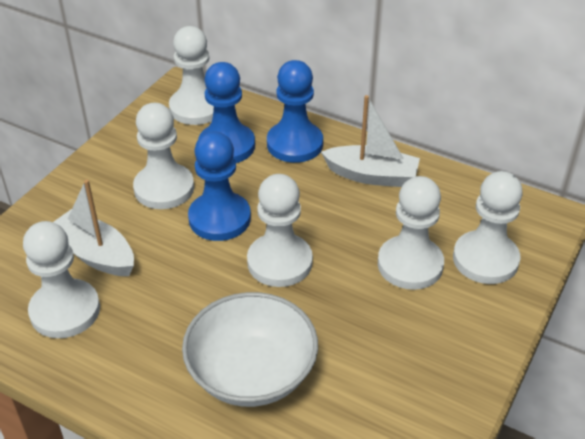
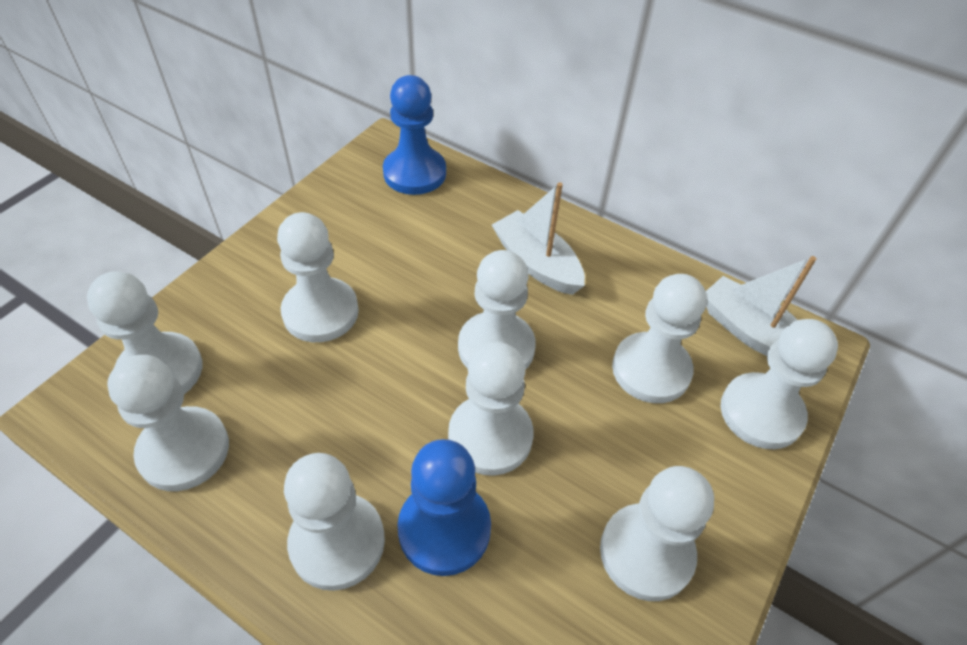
blue pawn: 3 -> 2
white bowl: 1 -> 0
white pawn: 6 -> 9

